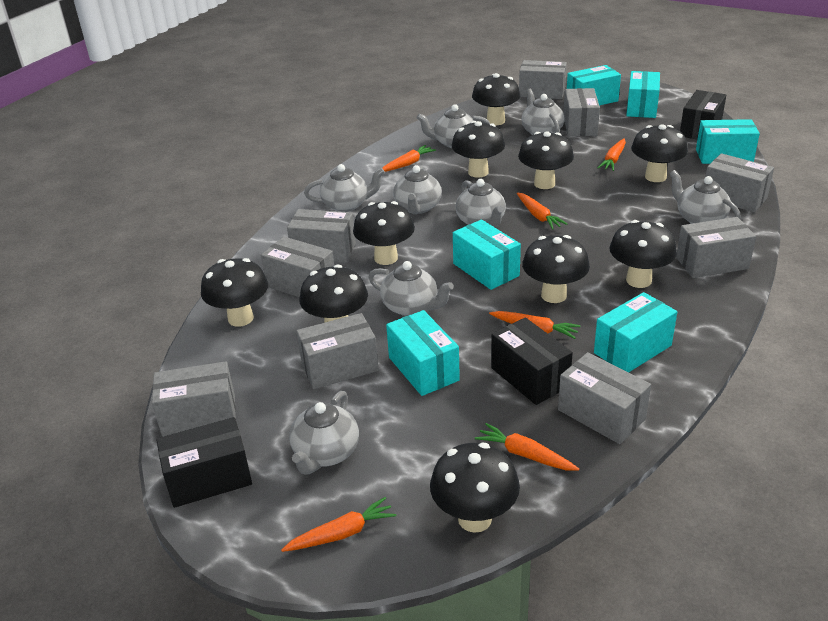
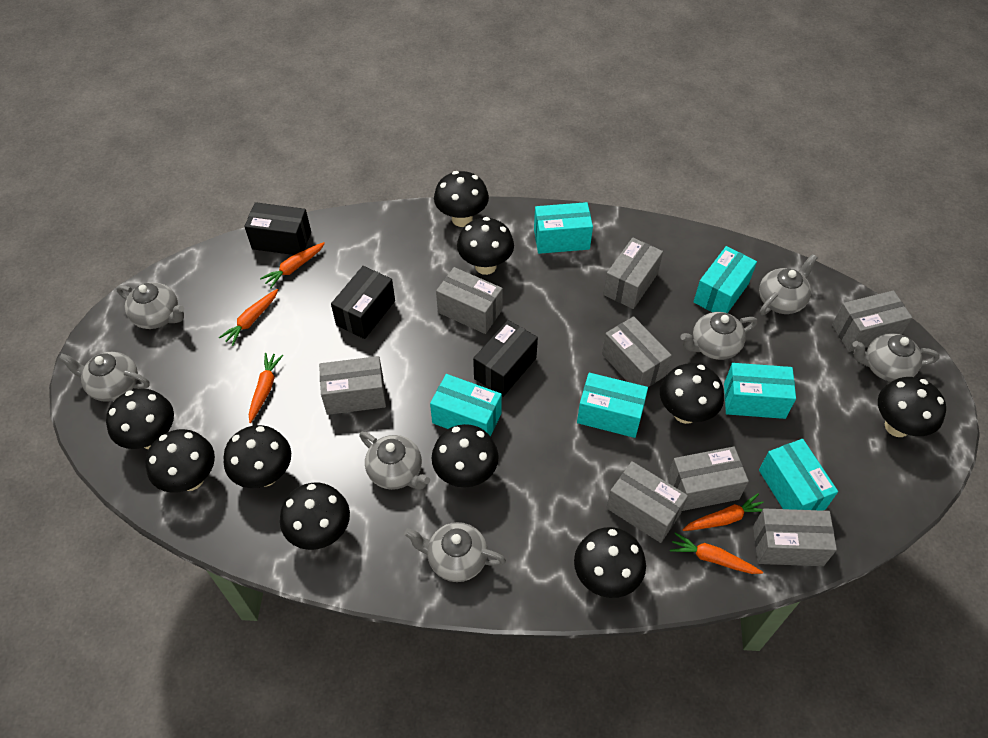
grey box: 9 -> 8
grey teapot: 8 -> 7
orange carrot: 6 -> 5

